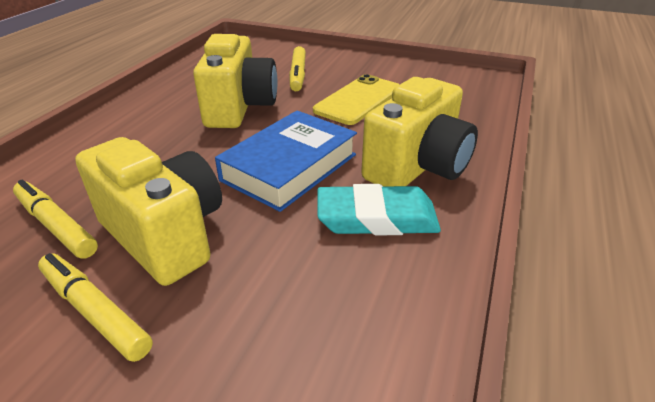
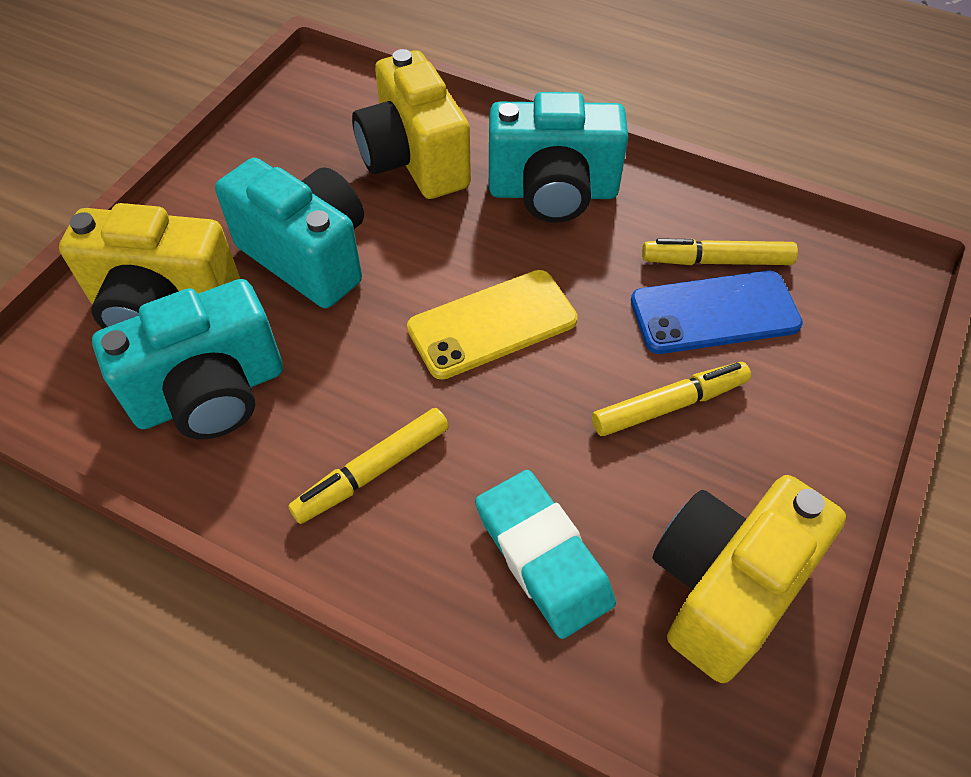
blue book: 1 -> 0
blue phone: 0 -> 1
turquoise camera: 0 -> 3

